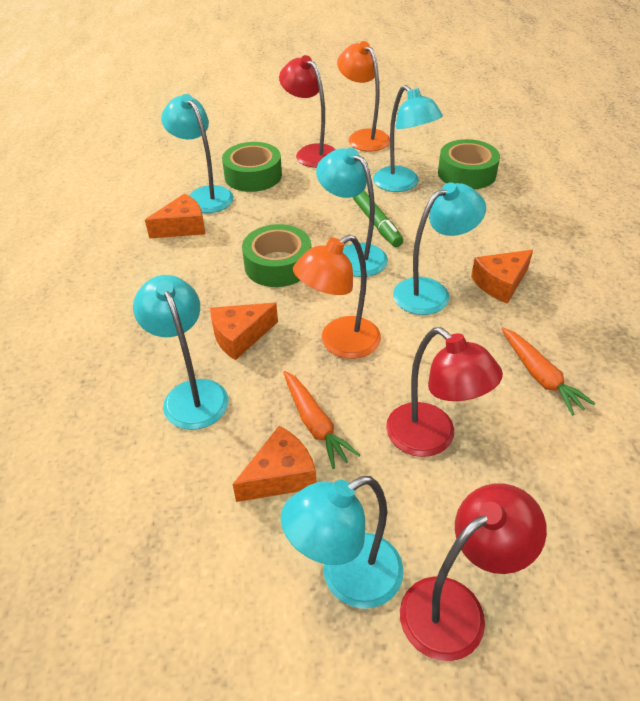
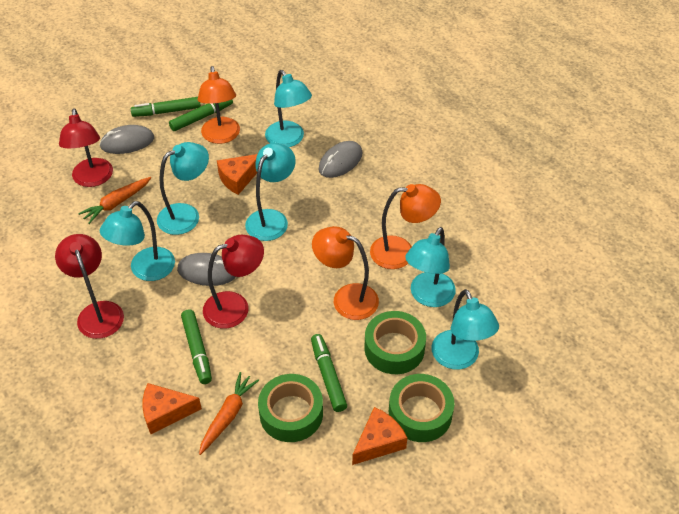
green marker: 1 -> 4
grey mouse: 0 -> 3
orange cheese: 4 -> 3
orange lamp: 2 -> 3

